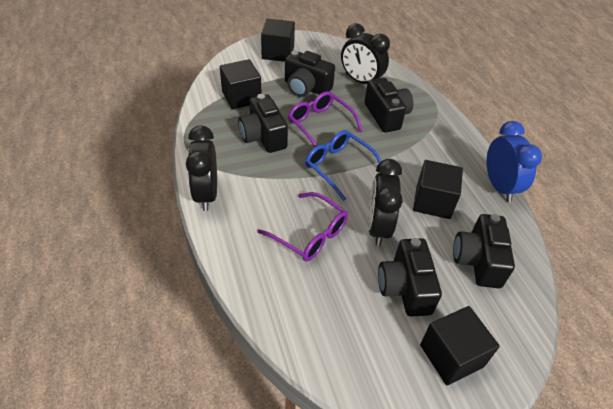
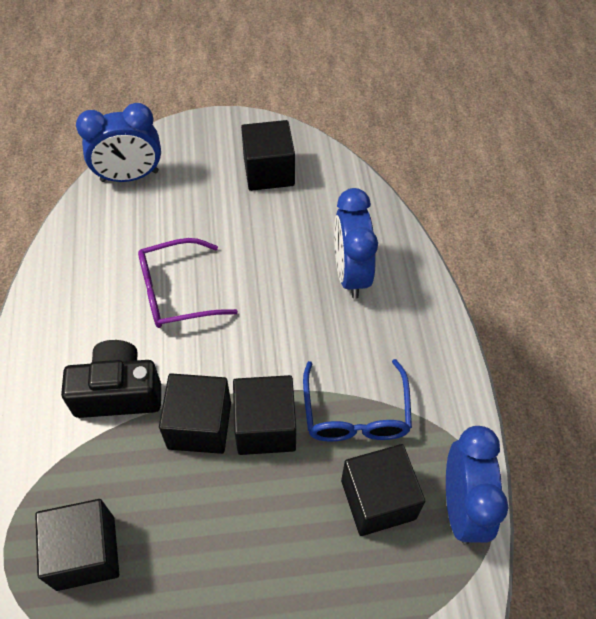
black camera: 5 -> 1
black clock: 3 -> 0
black cube: 4 -> 5
blue clock: 1 -> 3
purple glasses: 2 -> 1

